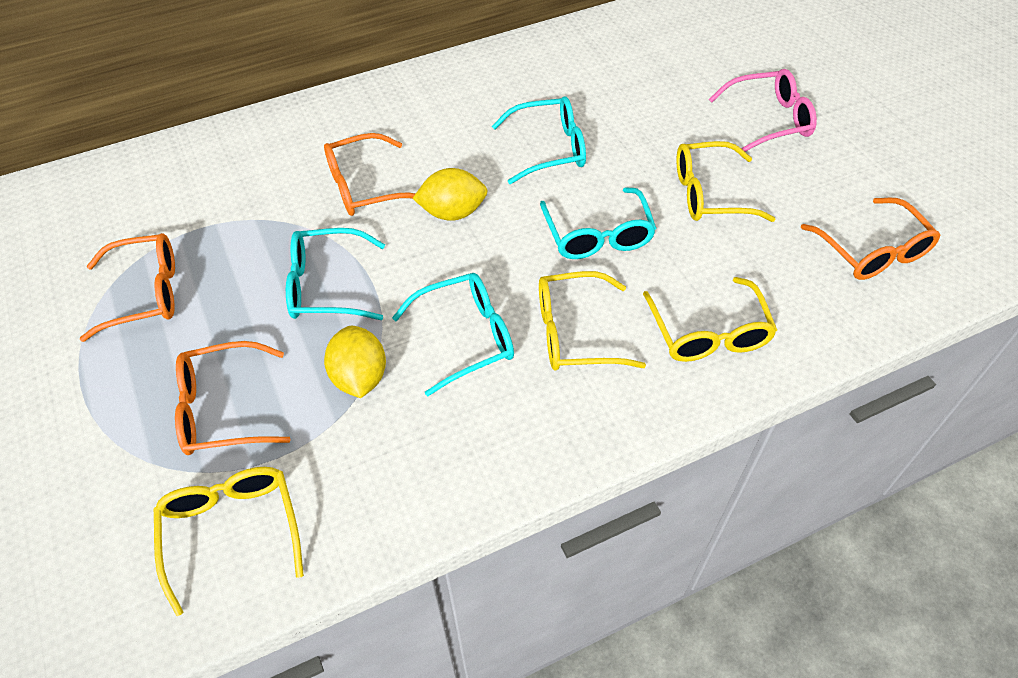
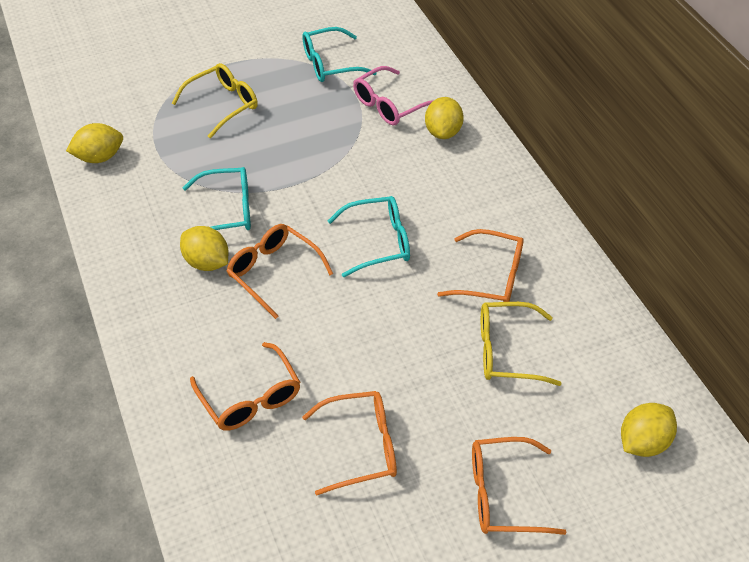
orange glasses: 4 -> 5
turquoise glasses: 4 -> 3
yellow glasses: 4 -> 2
yellow lemon: 2 -> 4

